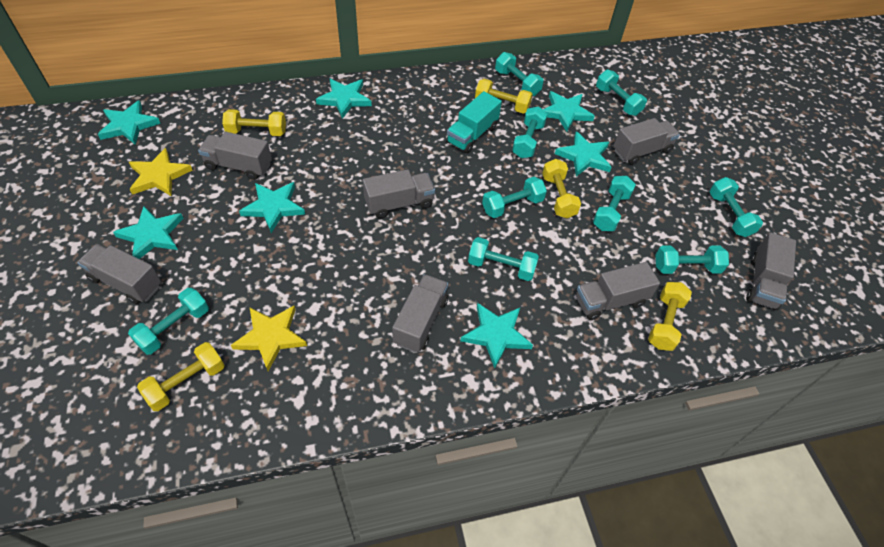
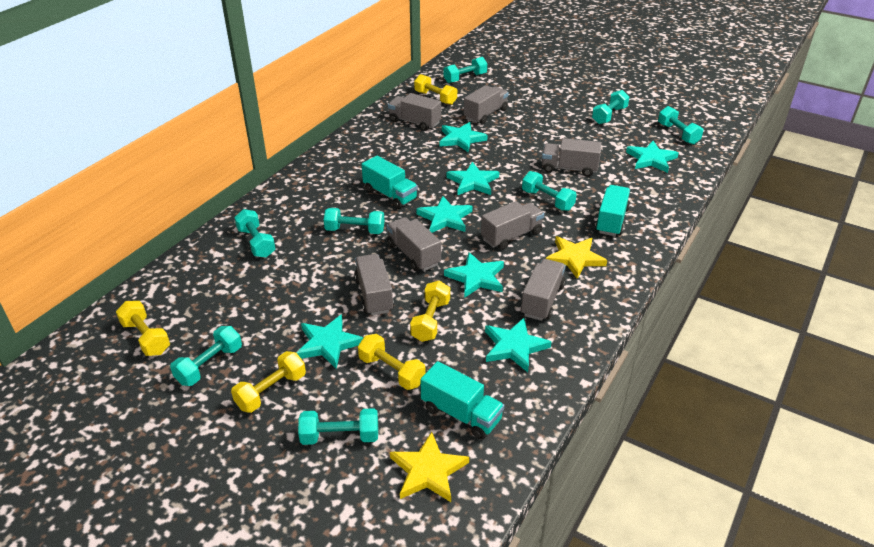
turquoise dumbbell: 9 -> 8
turquoise truck: 1 -> 3

